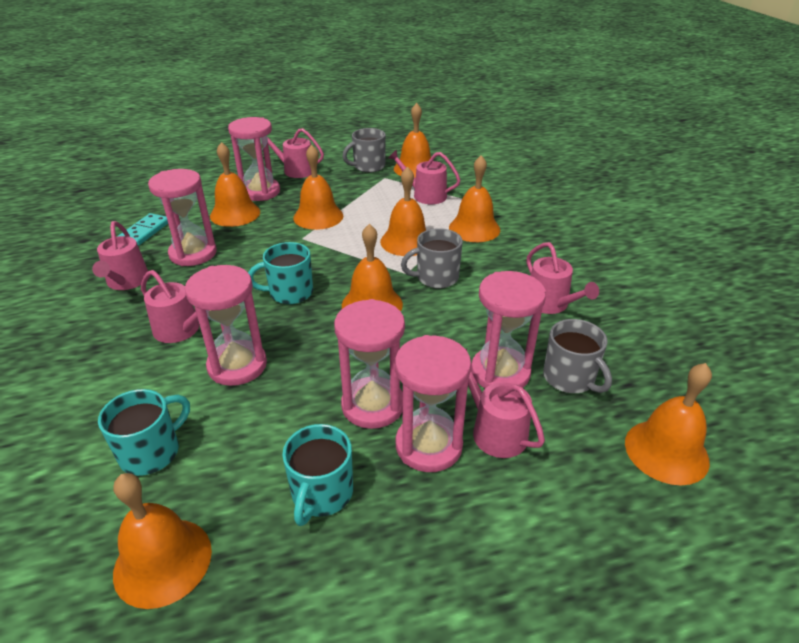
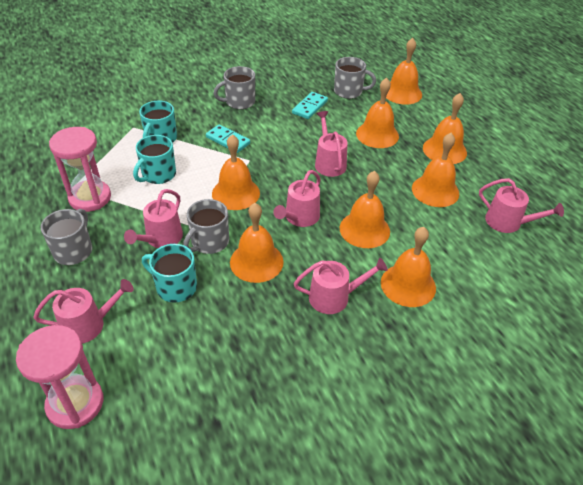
grey mug: 3 -> 4
pink hourglass: 6 -> 2
turquoise domino: 1 -> 2

